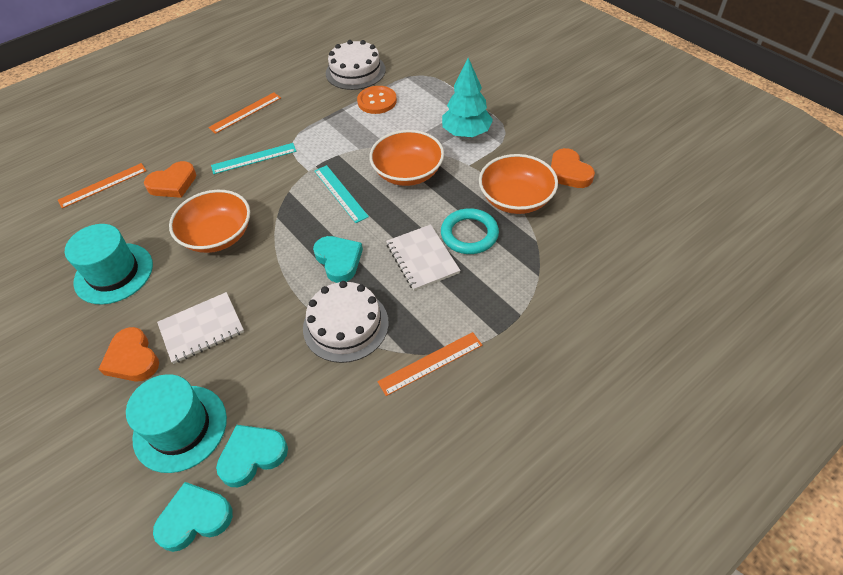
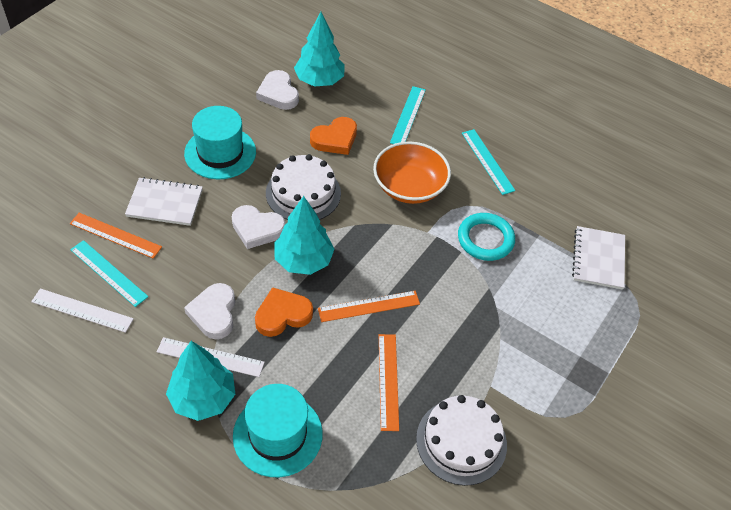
orange bowl: 3 -> 1
orange button: 1 -> 0
orange heart: 3 -> 2
turquoise heart: 3 -> 0
turquoise ruler: 2 -> 3
turquoise tree: 1 -> 3
white heart: 0 -> 3
white ruler: 0 -> 2

